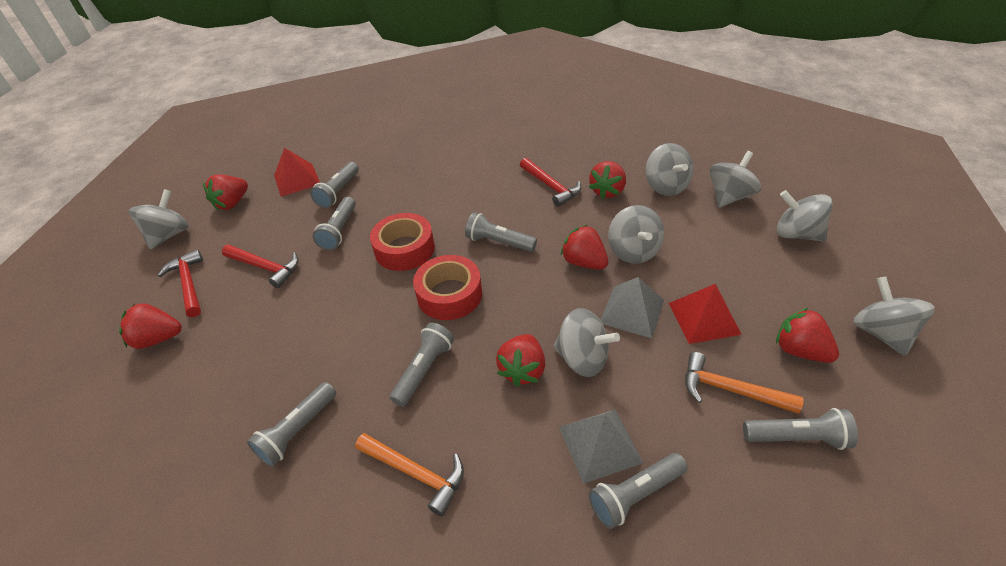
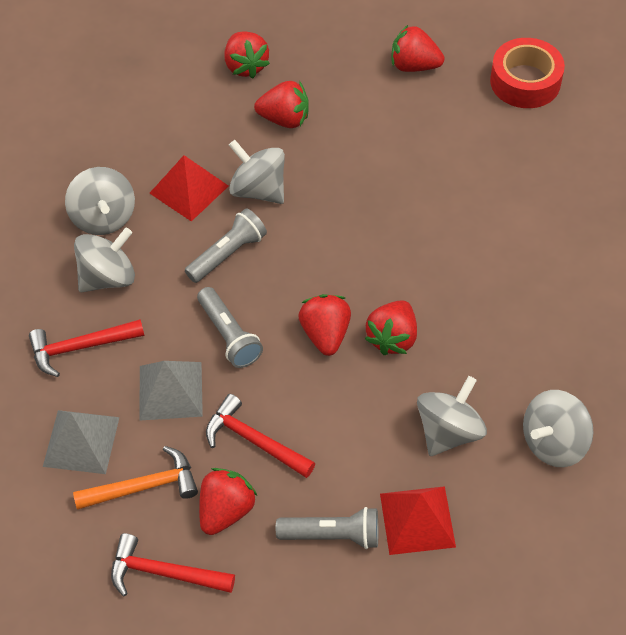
grey flashlight: 7 -> 3
grey spinning top: 7 -> 5
orange hammer: 2 -> 1
red tape: 2 -> 1

